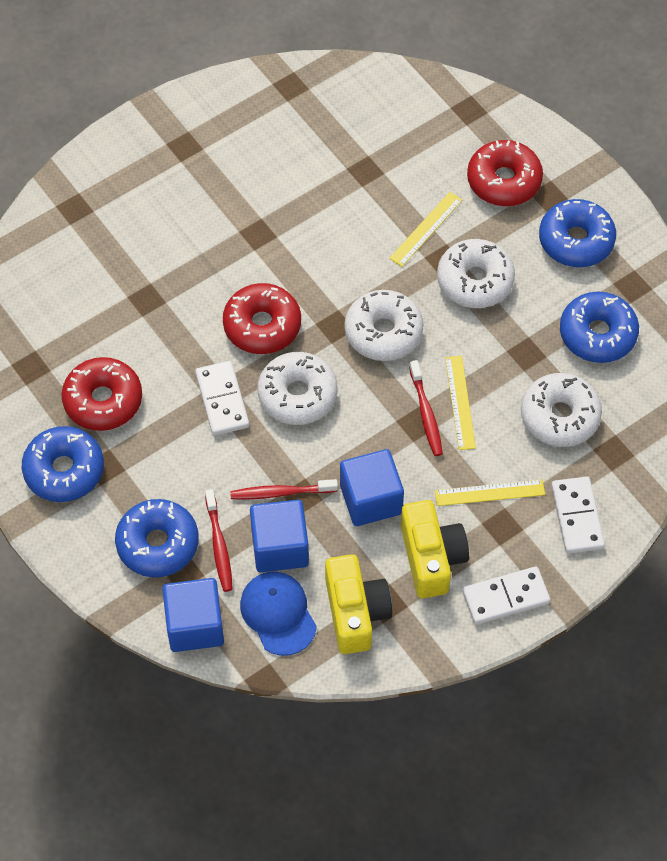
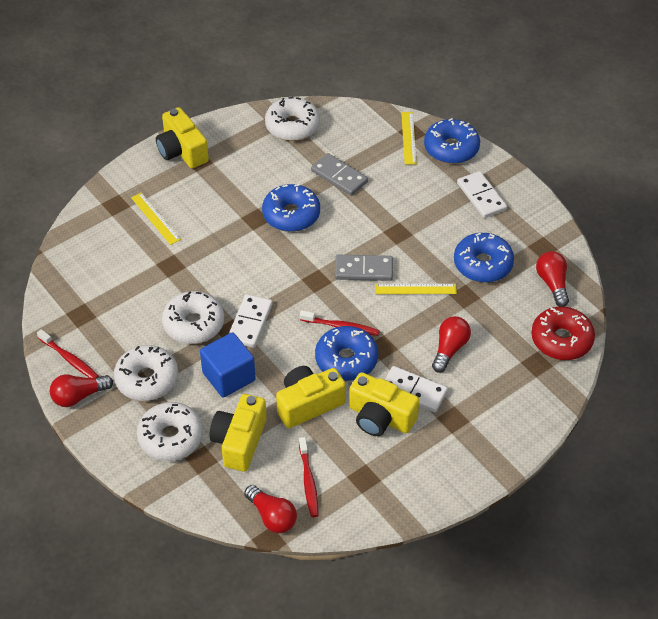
blue cap: 1 -> 0
blue cube: 3 -> 1
grey domino: 0 -> 2
red donut: 3 -> 1
red light bulb: 0 -> 4
yellow camera: 2 -> 4

